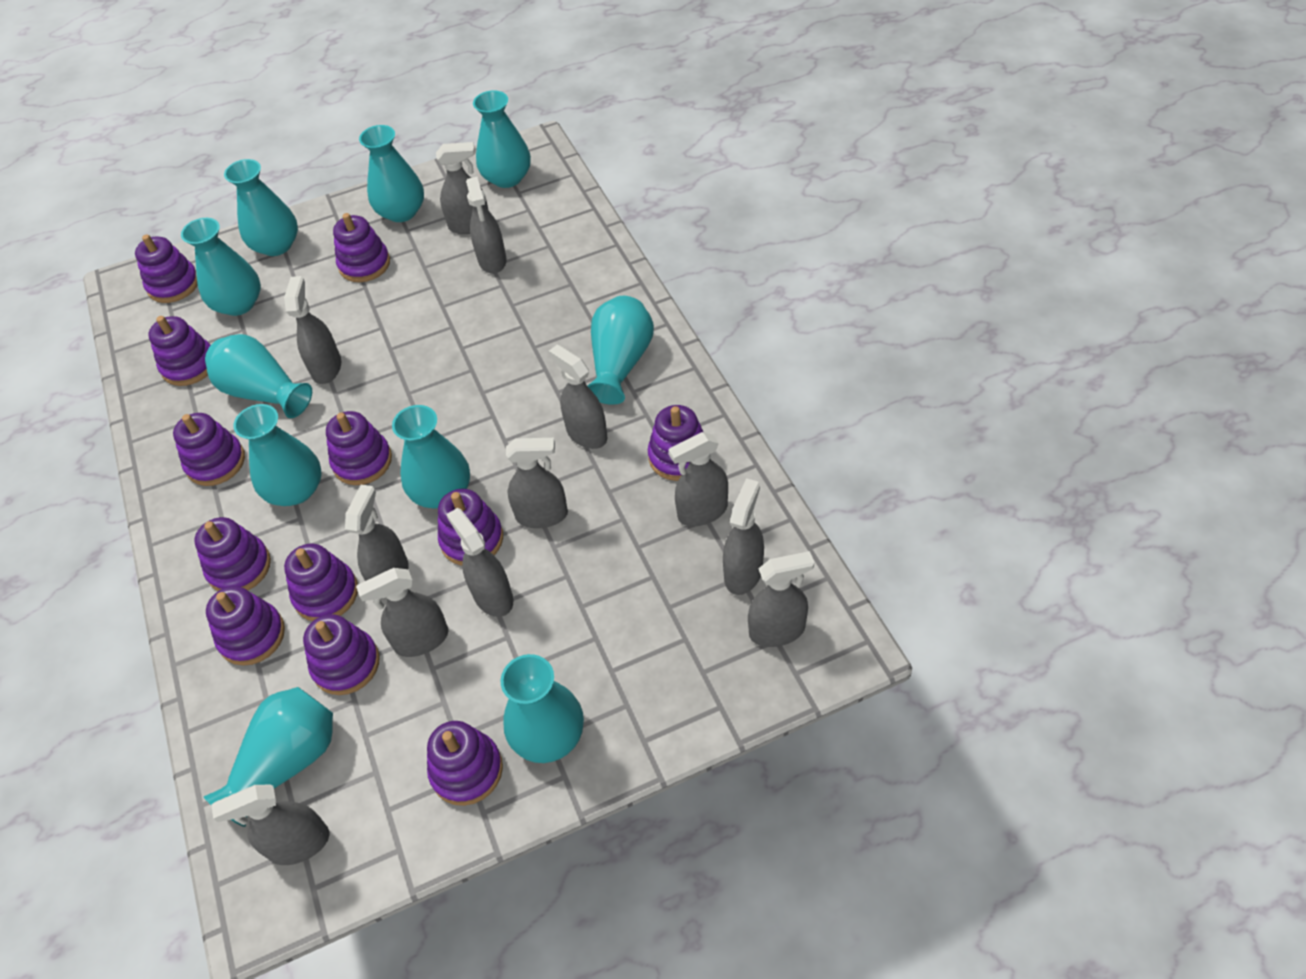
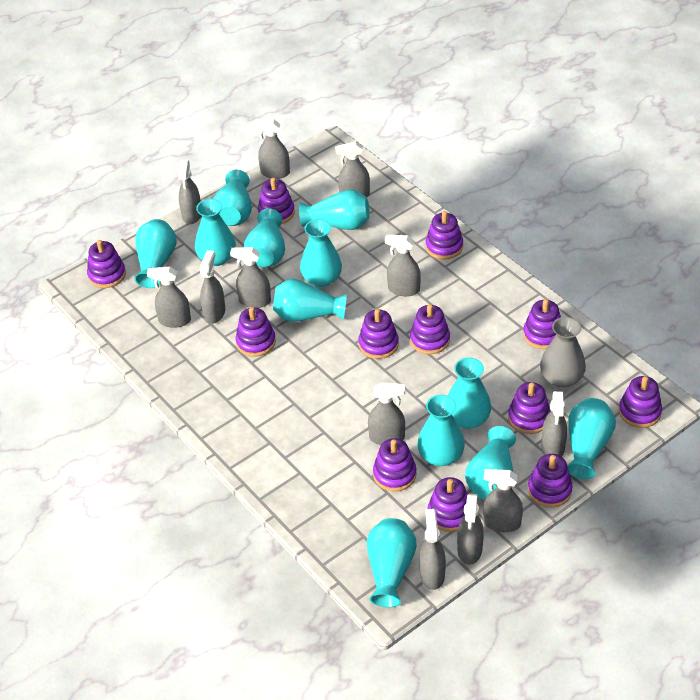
grey vase: 0 -> 1
turquoise vase: 10 -> 12

